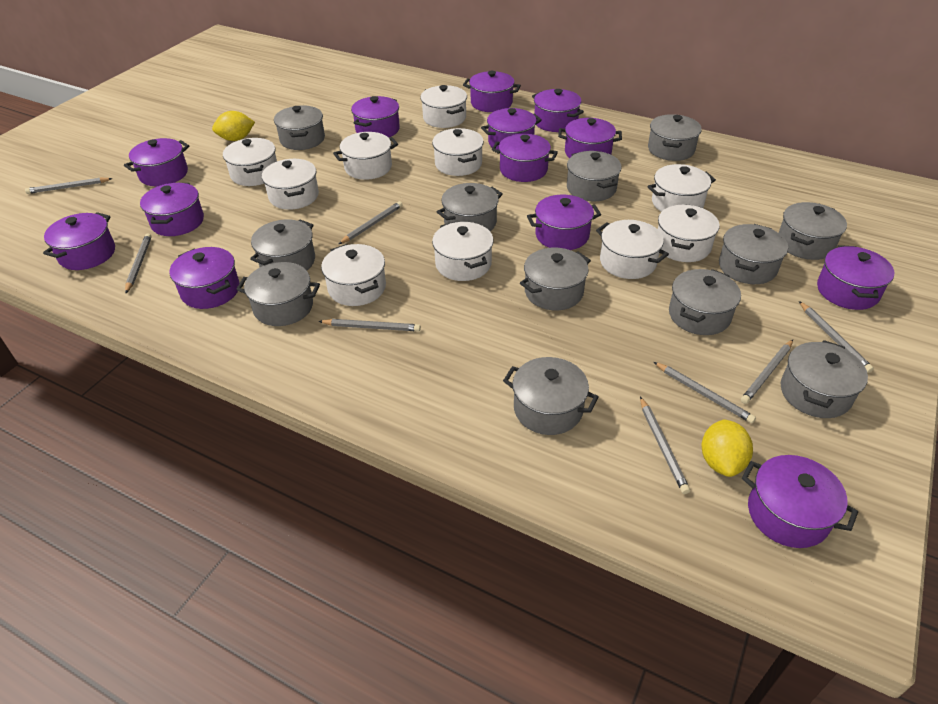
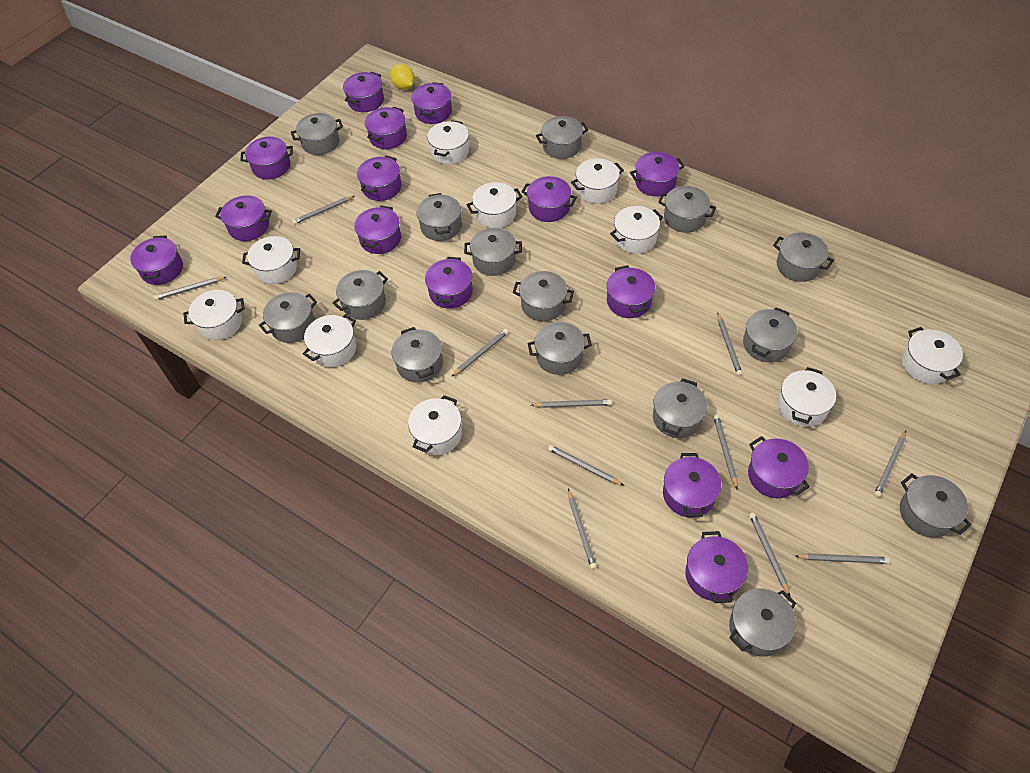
grey pencil: 8 -> 11
grey pot: 12 -> 15
purple pot: 13 -> 15
yellow lemon: 2 -> 1

